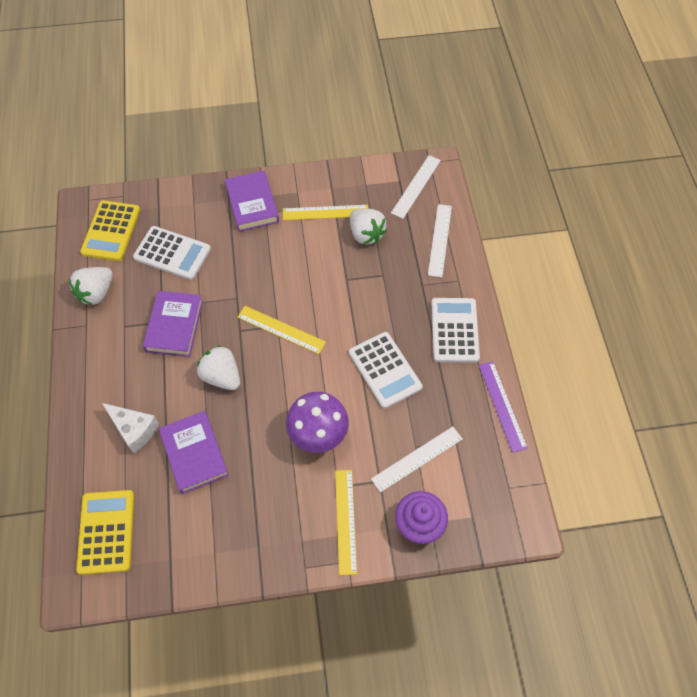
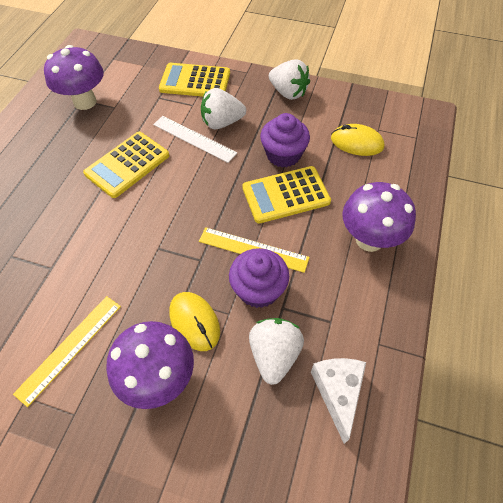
purple book: 3 -> 0
purple cupcake: 1 -> 2
purple mushroom: 1 -> 3
purple ruler: 1 -> 0
white calculator: 3 -> 0
white ruler: 3 -> 1
yellow calculator: 2 -> 3
yellow mouse: 0 -> 2
yellow ruler: 3 -> 2

